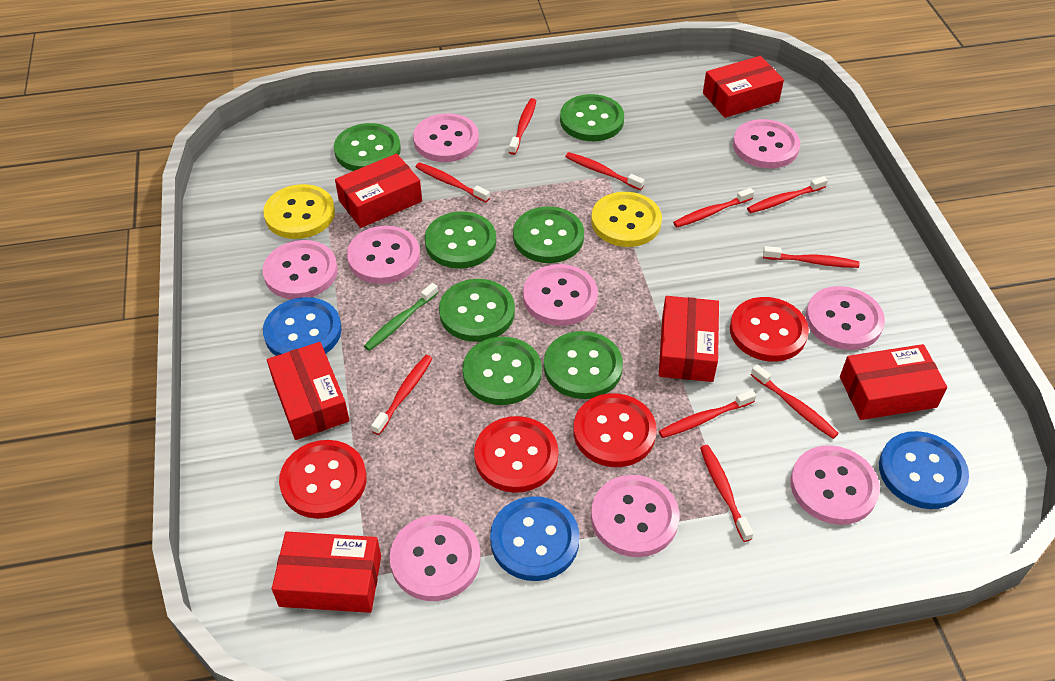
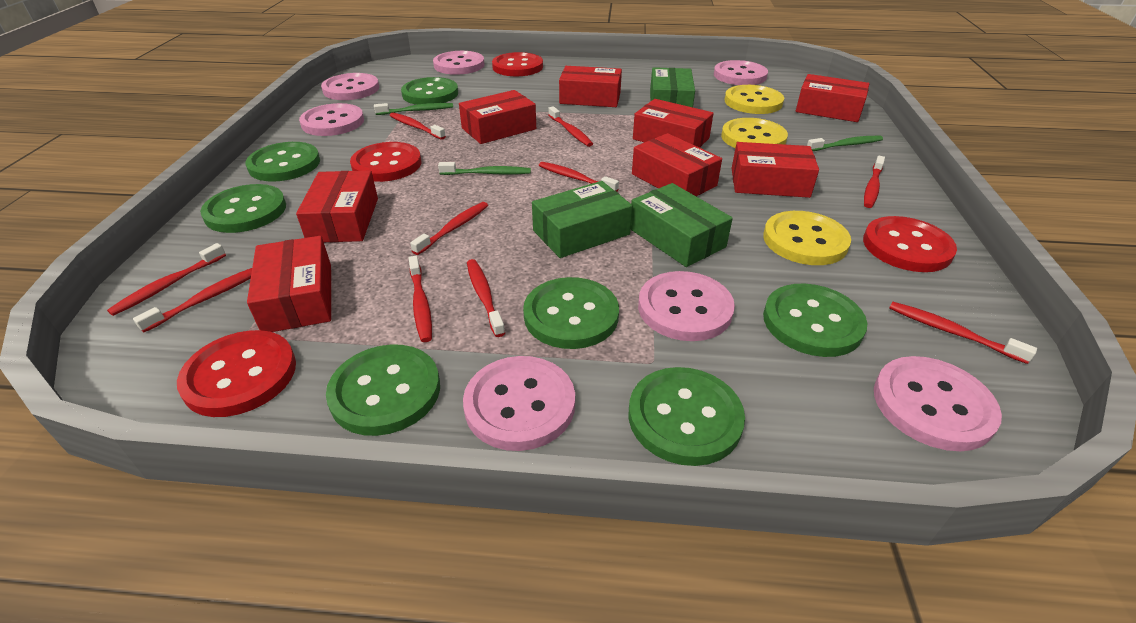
blue button: 3 -> 0
green box: 0 -> 3
green toothbrush: 1 -> 3
pink button: 9 -> 7
red box: 6 -> 8
yellow button: 2 -> 3

